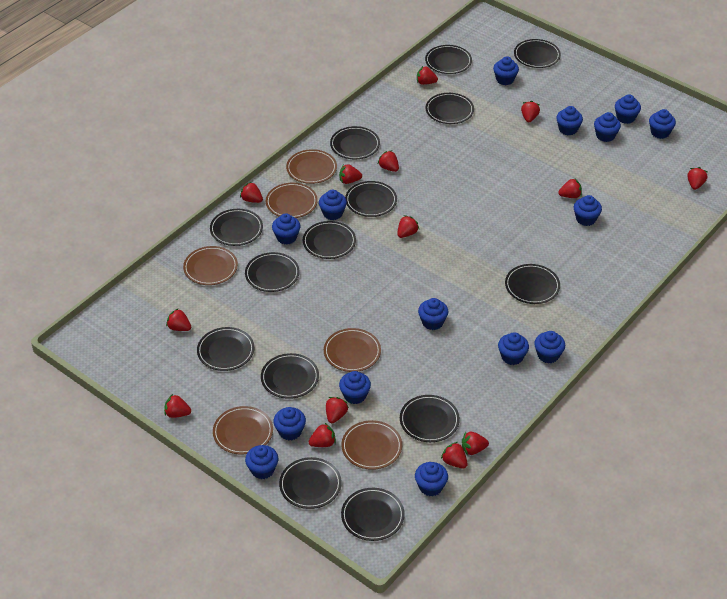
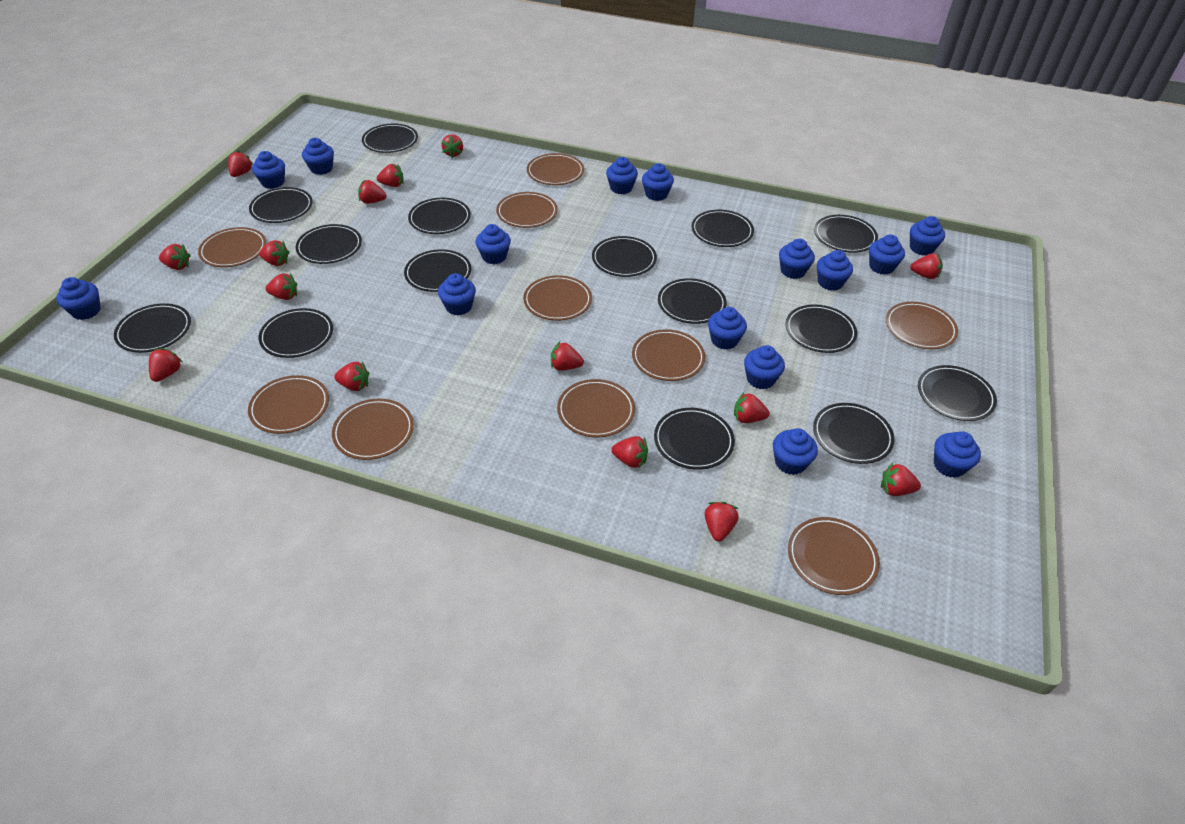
black plate: 14 -> 15
brown plate: 6 -> 10
red strawberry: 14 -> 15

